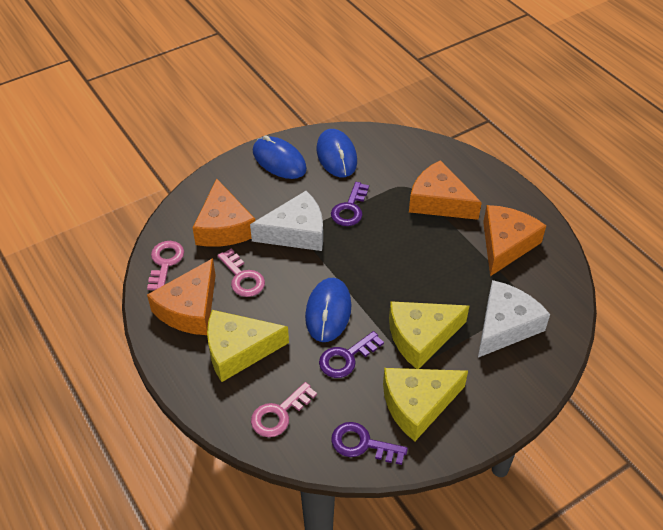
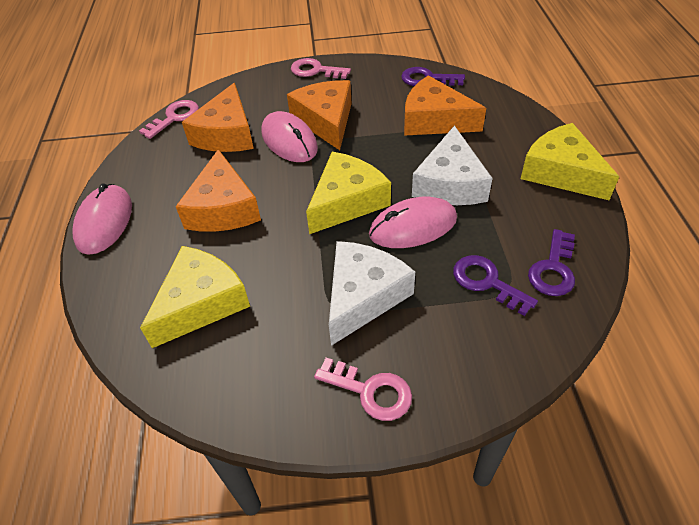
blue mouse: 3 -> 0
pink mouse: 0 -> 3

